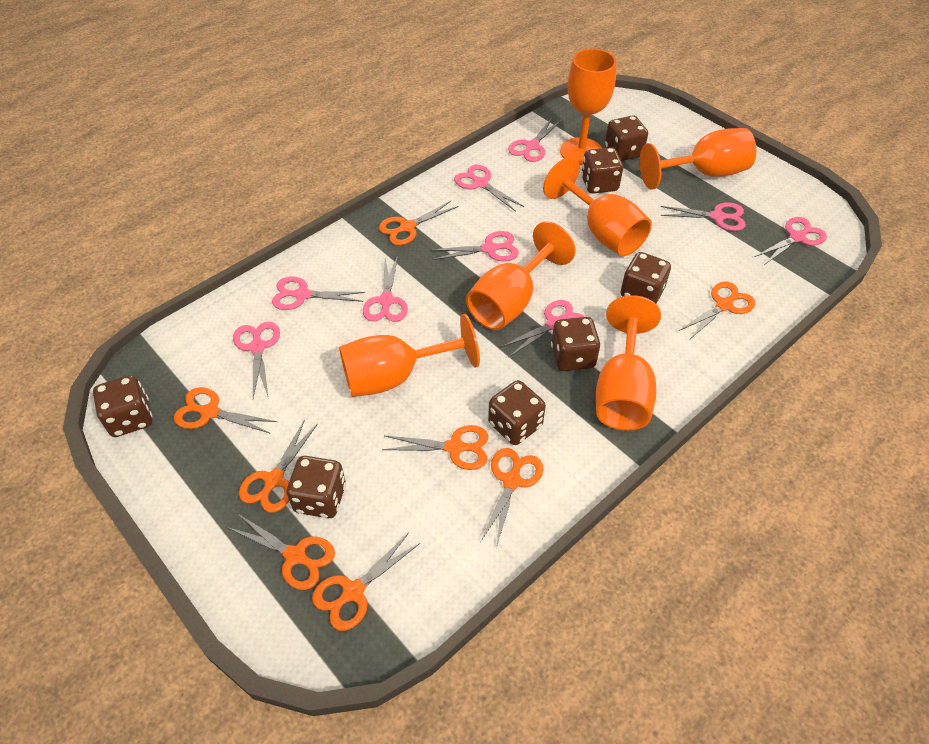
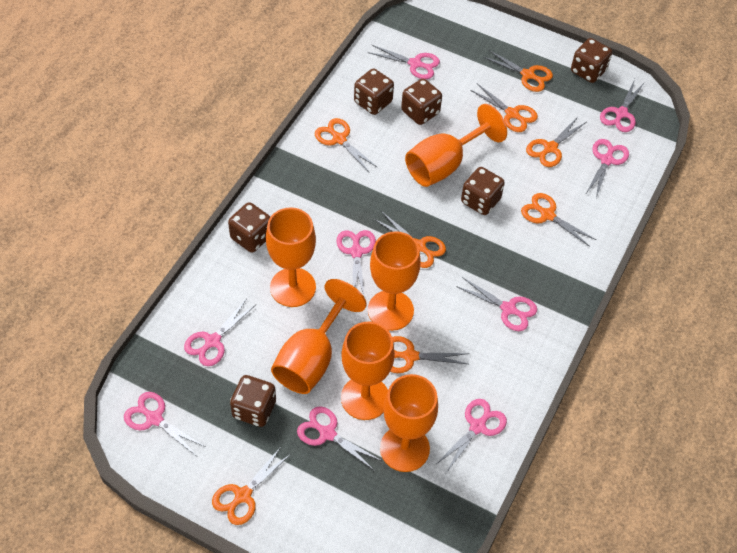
brown dice: 7 -> 6

